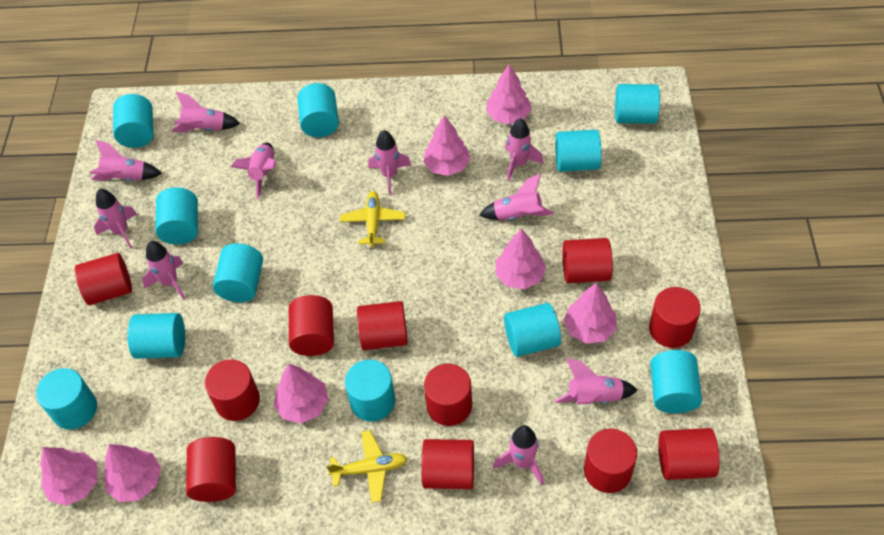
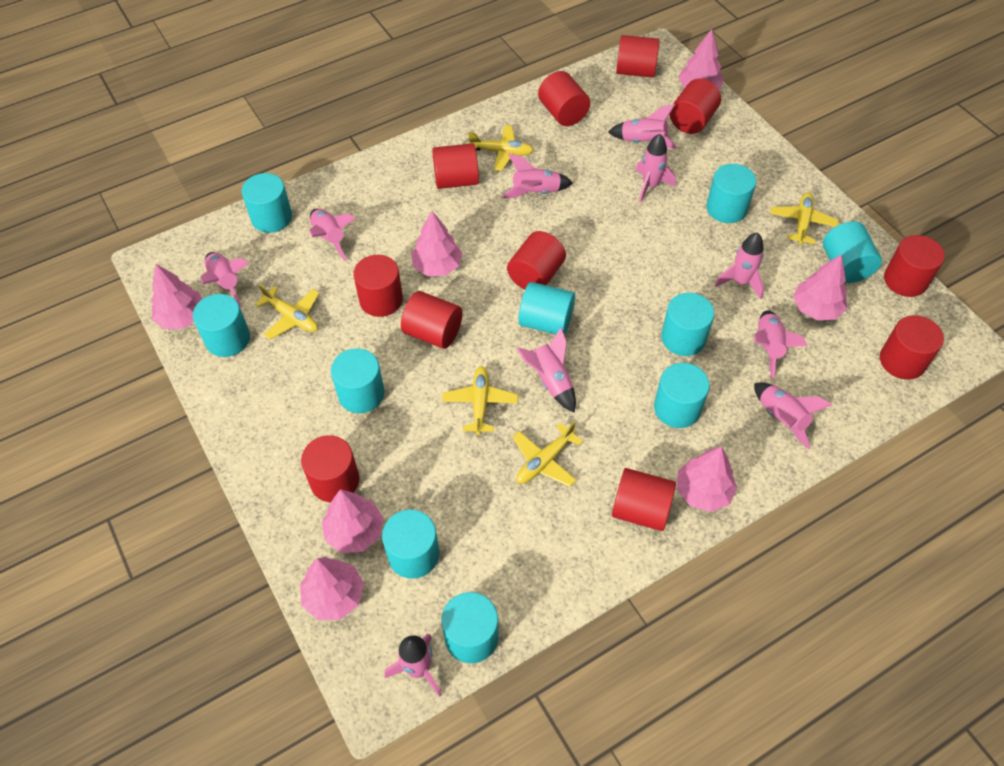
turquoise cylinder: 11 -> 10
yellow plane: 2 -> 5

